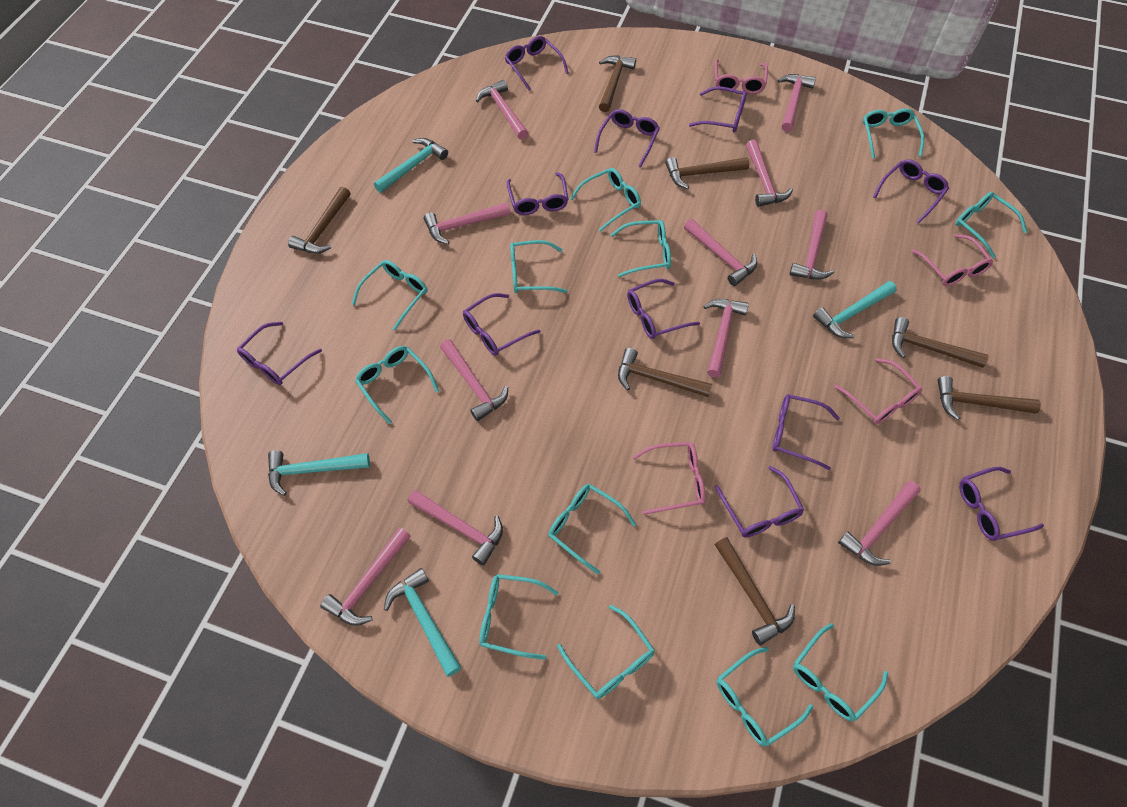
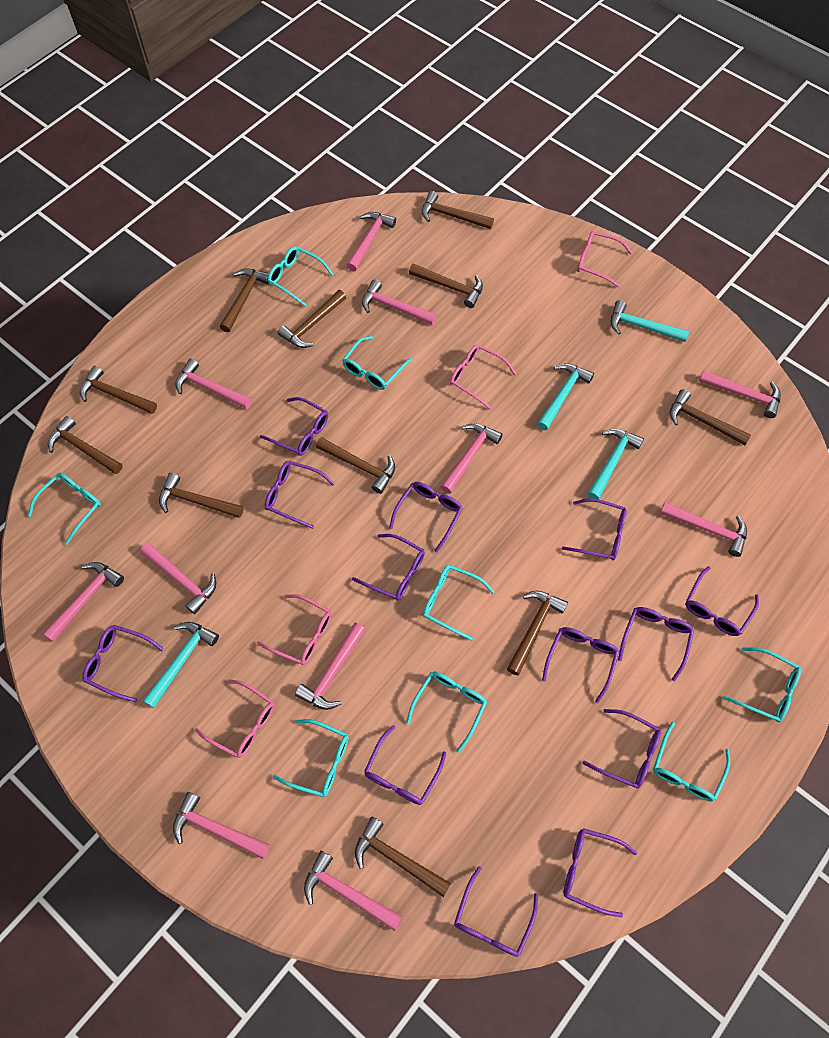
brown hammer: 7 -> 11
purple glasses: 11 -> 13
turquoise glasses: 12 -> 8

